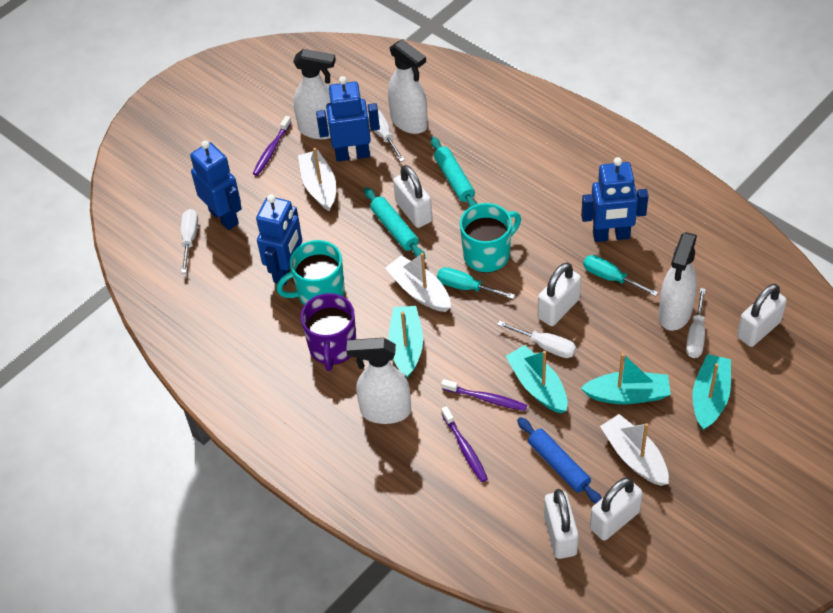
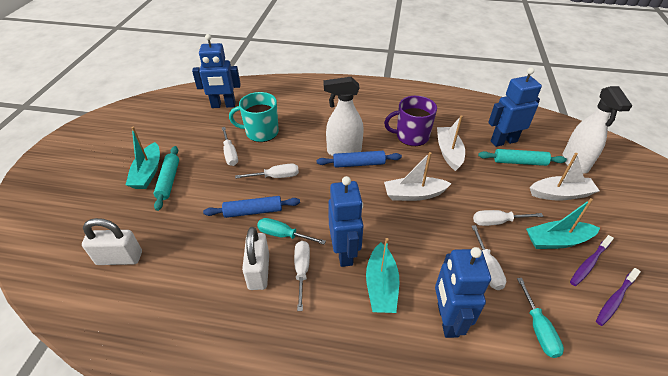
blue rolling pin: 1 -> 2
purple toothbrush: 3 -> 2
turquoise boat: 4 -> 3
turquoise mug: 2 -> 1
white padlock: 5 -> 2
white screwdriver: 4 -> 5
white spray bottle: 4 -> 2

